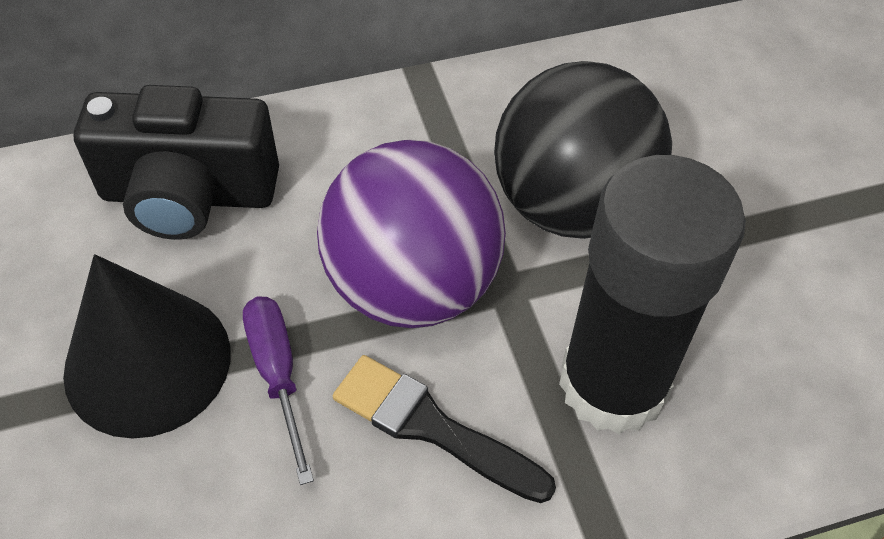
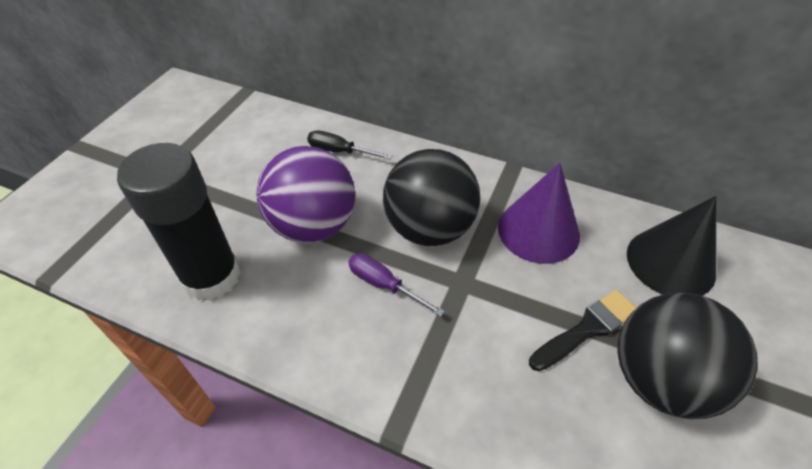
black ball: 1 -> 2
black camera: 1 -> 0
black screwdriver: 0 -> 1
purple cone: 0 -> 1

